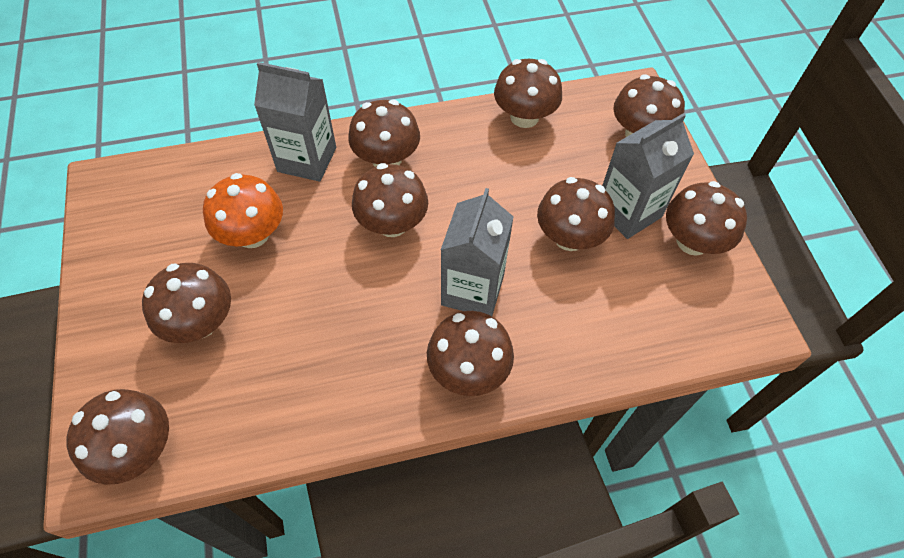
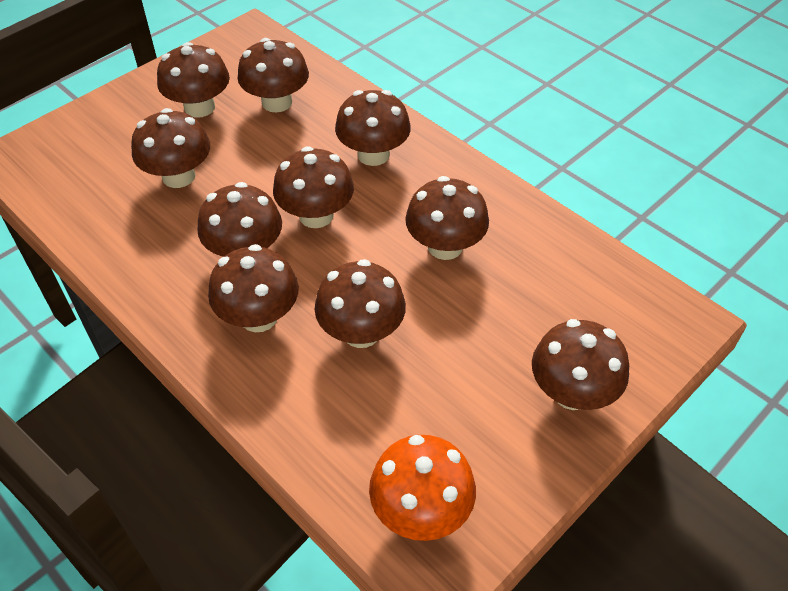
brown mushroom: 9 -> 10
grey carton: 3 -> 0

